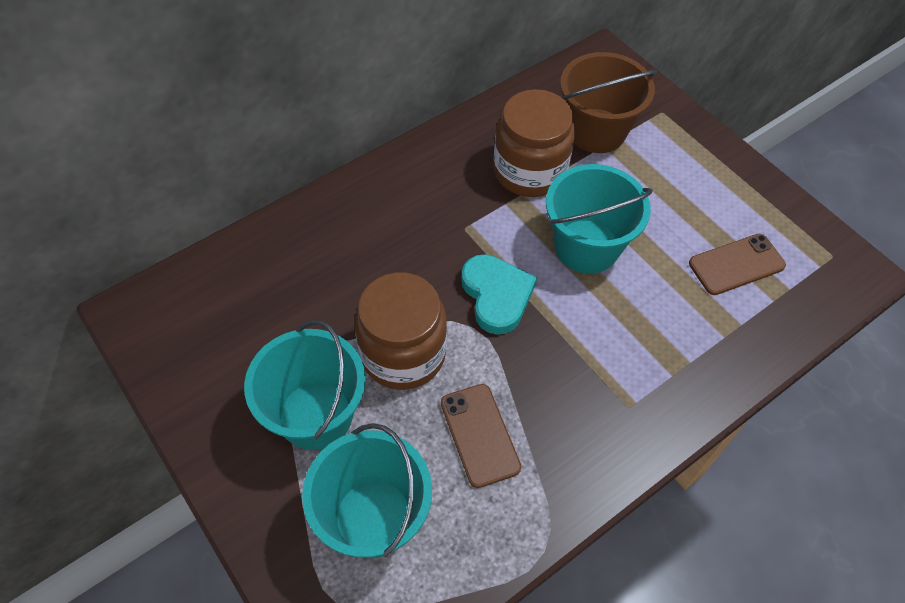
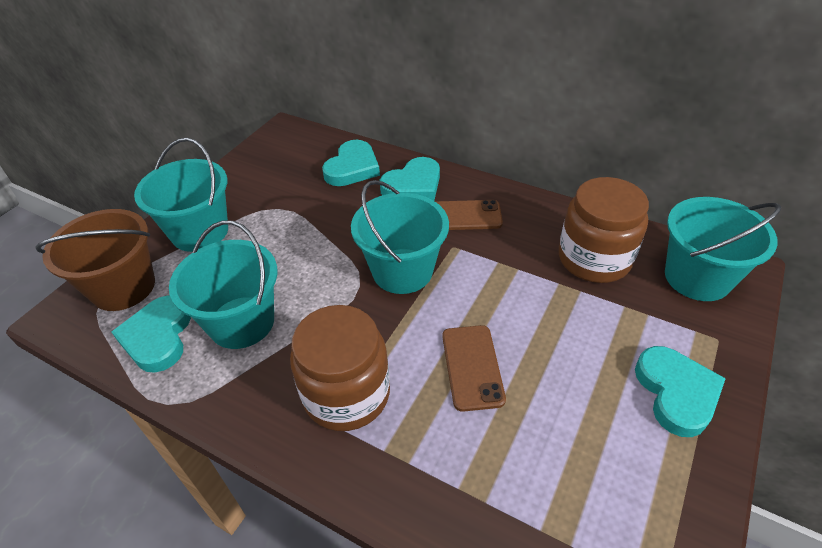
turquoise bucket: 3 -> 4
turquoise heart: 1 -> 4

